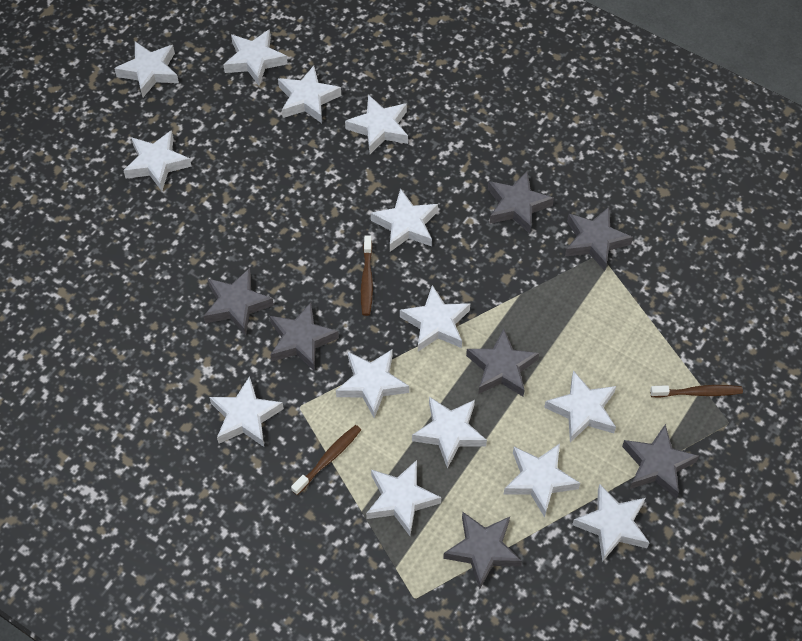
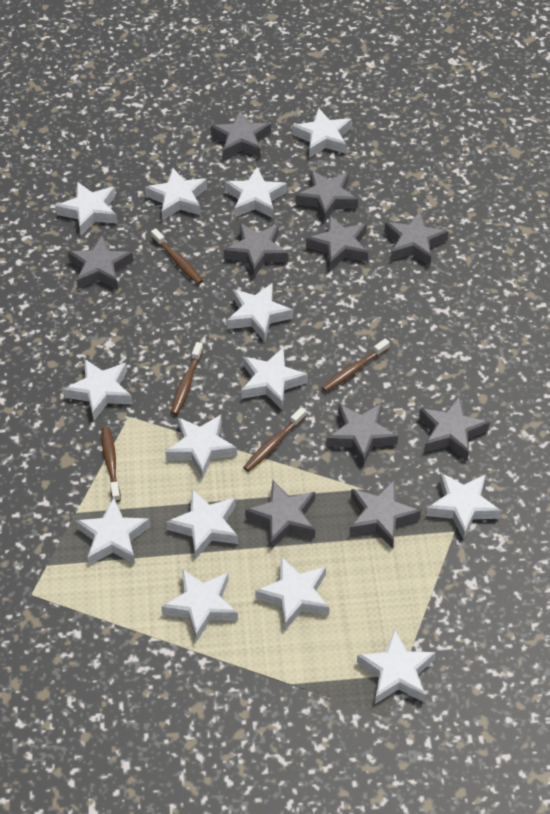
brown toothbrush: 3 -> 5
grey star: 7 -> 10

